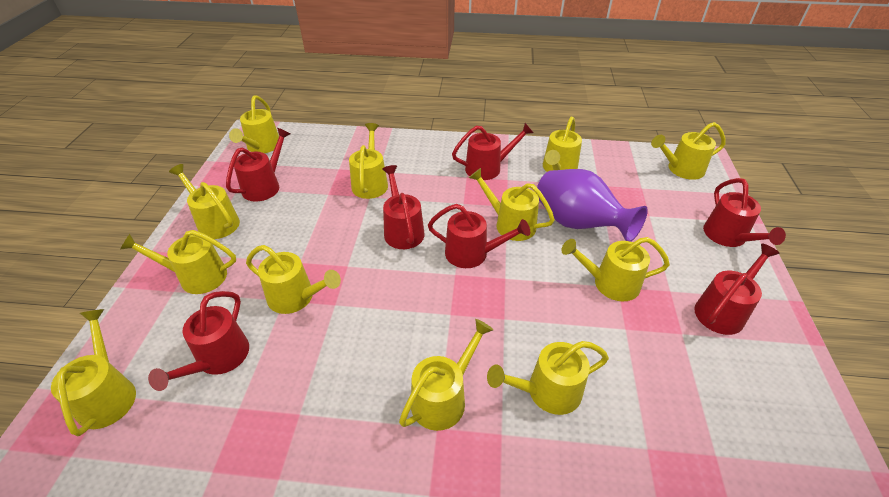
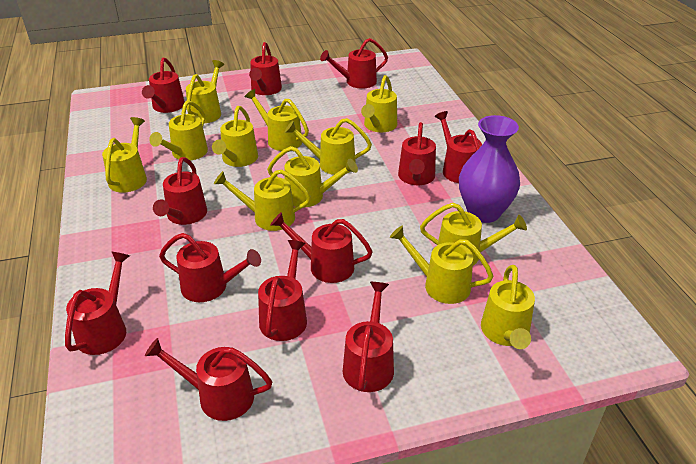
red watering can: 7 -> 12

